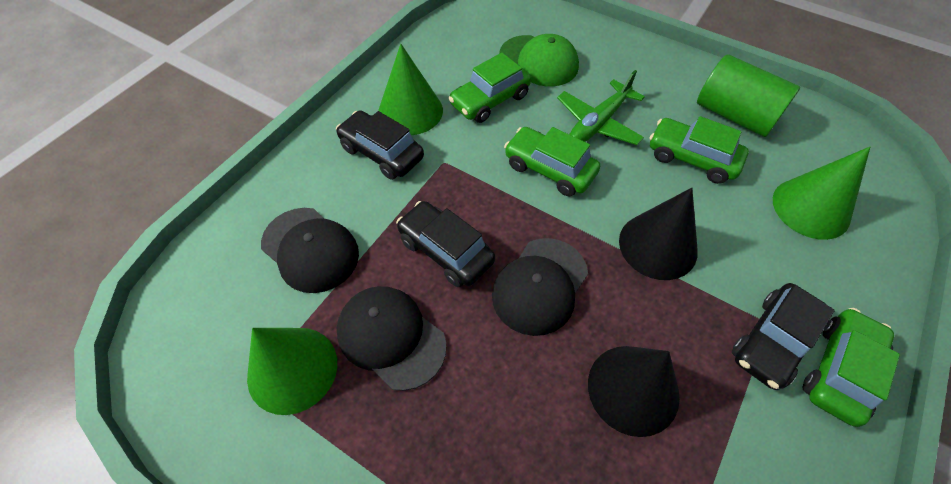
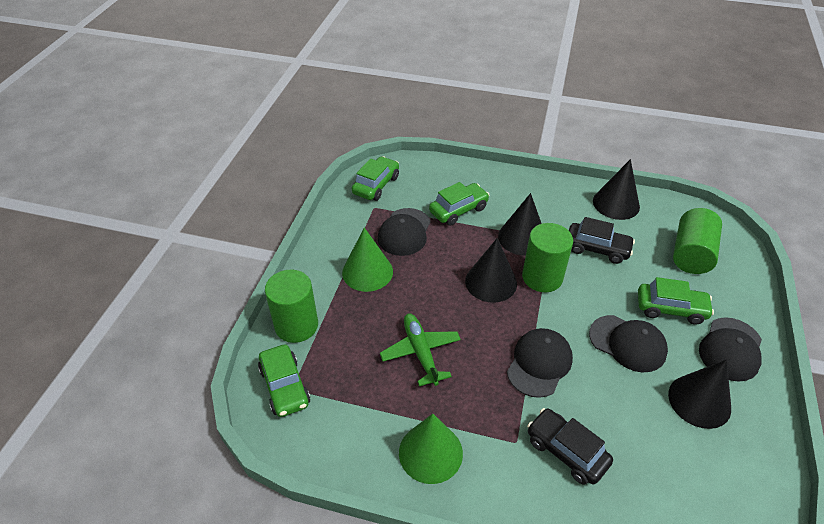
black cap: 3 -> 4
black car: 3 -> 2
black cone: 2 -> 4
green cap: 1 -> 0
green cone: 3 -> 2
green cylinder: 1 -> 3

